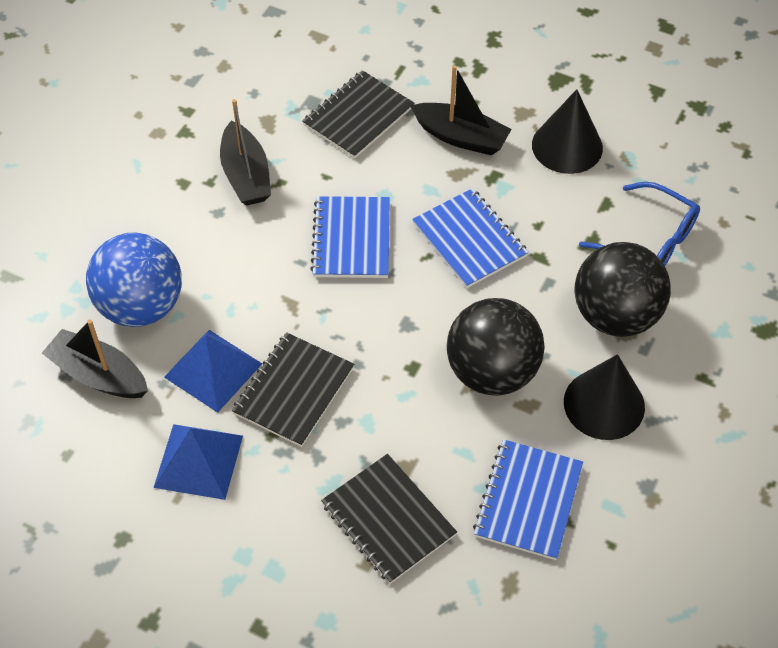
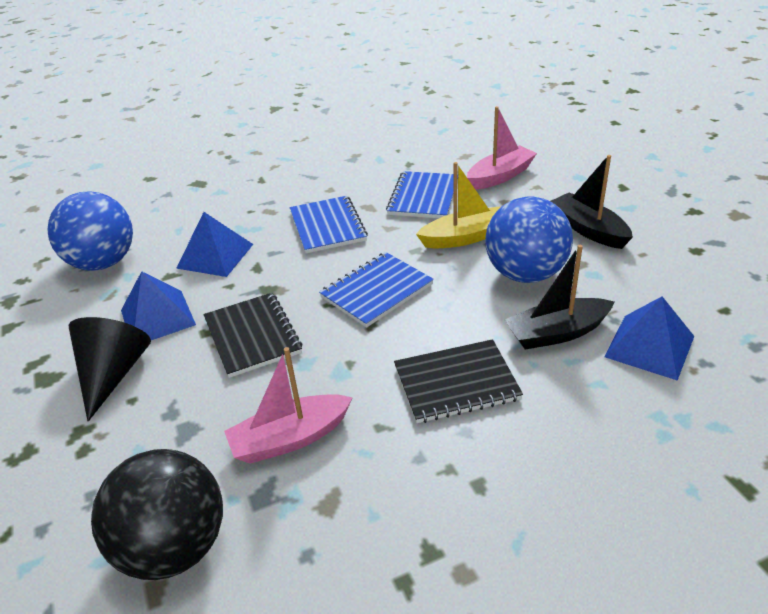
black ball: 2 -> 1
black boat: 3 -> 2
black cone: 2 -> 1
black notebook: 3 -> 2
blue ball: 1 -> 2
blue glasses: 1 -> 0
blue pyramid: 2 -> 3
pink boat: 0 -> 2
yellow boat: 0 -> 1

